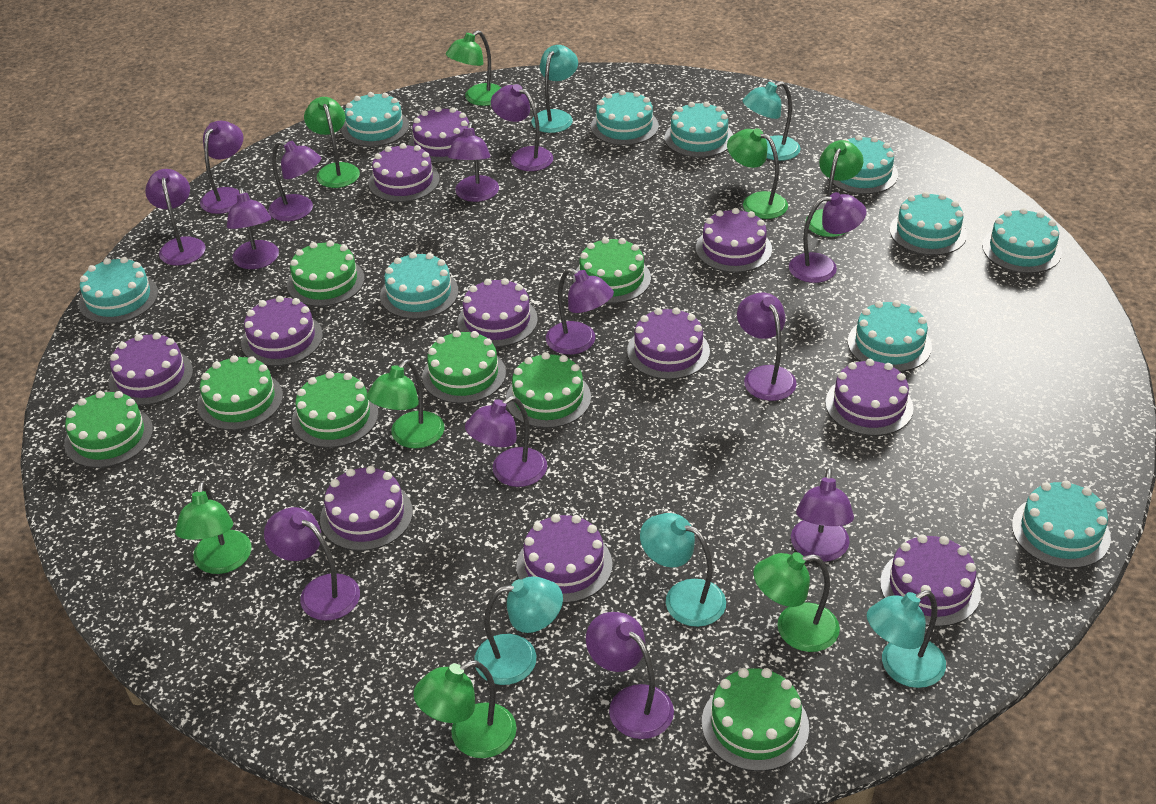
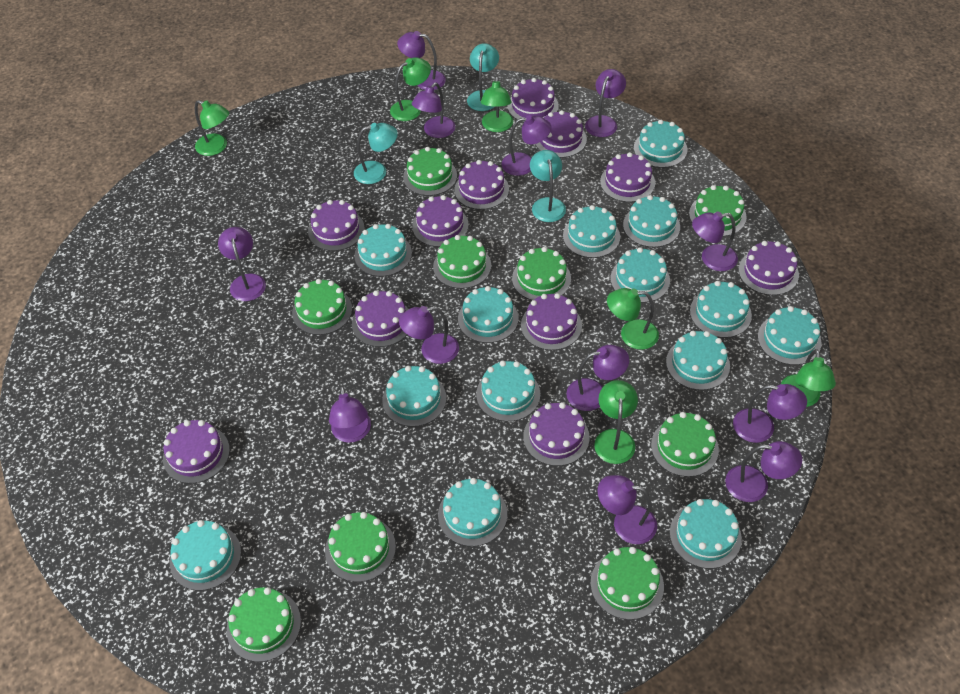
green cake: 8 -> 9
green lamp: 8 -> 6
purple lamp: 13 -> 12
turquoise cake: 10 -> 14
turquoise lamp: 5 -> 3

